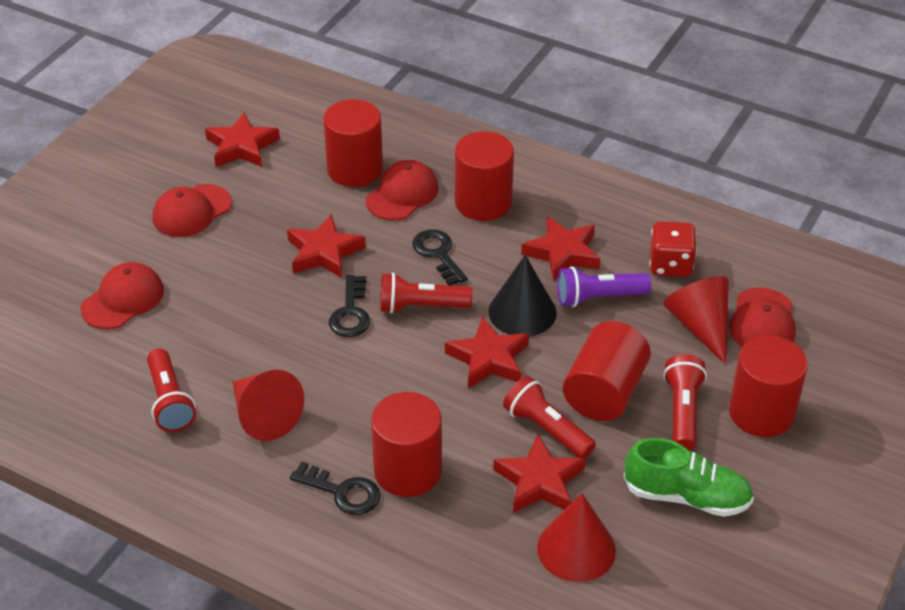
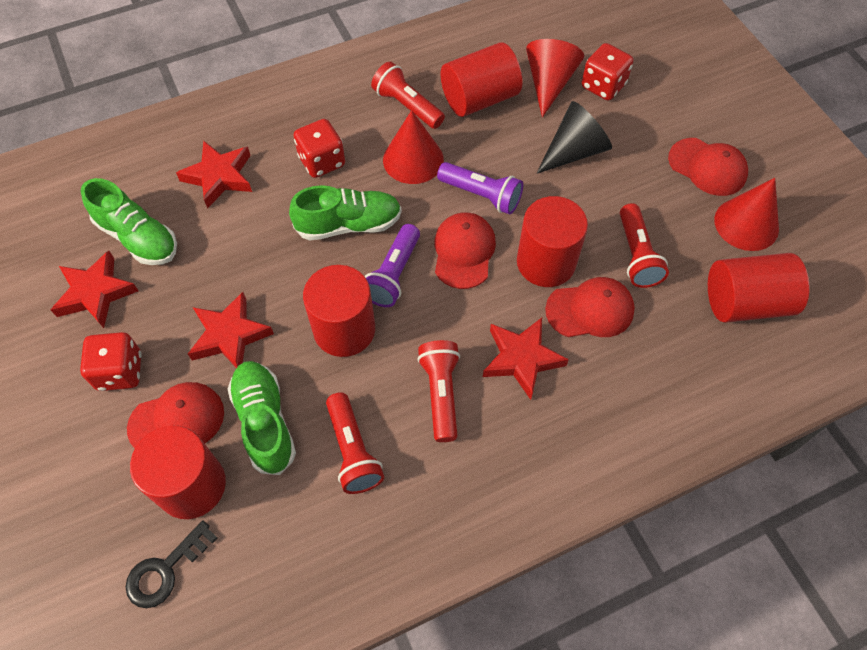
black key: 3 -> 1
green shoe: 1 -> 3
purple flashlight: 1 -> 2
red dice: 1 -> 3
red star: 5 -> 4

